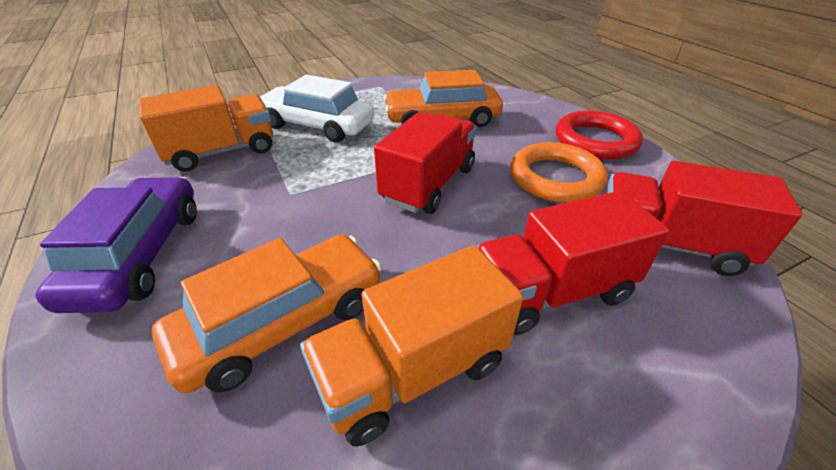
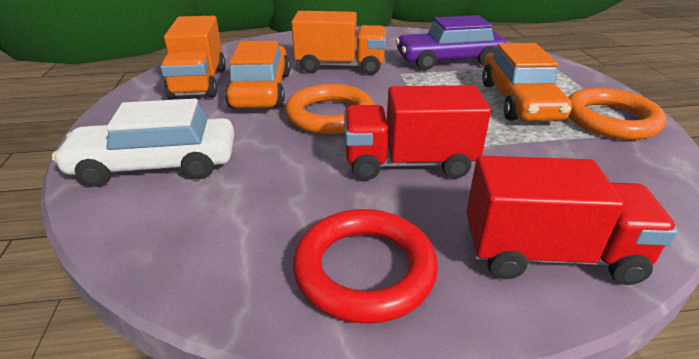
orange ring: 1 -> 2
red truck: 3 -> 2

